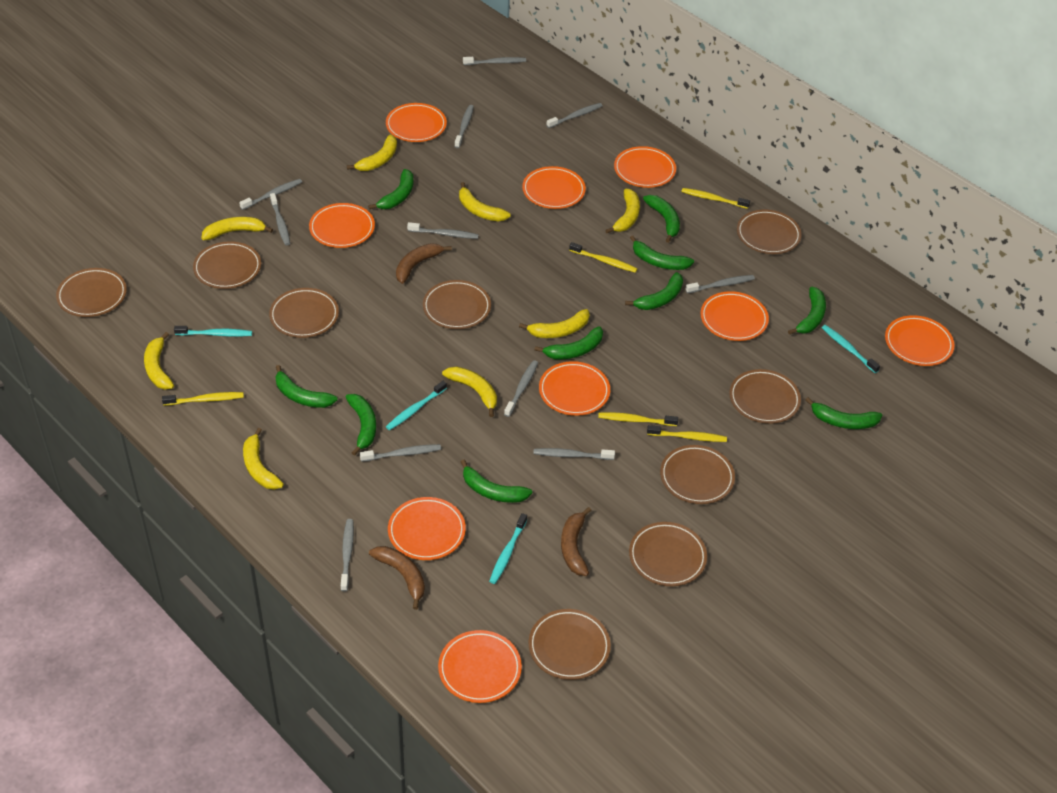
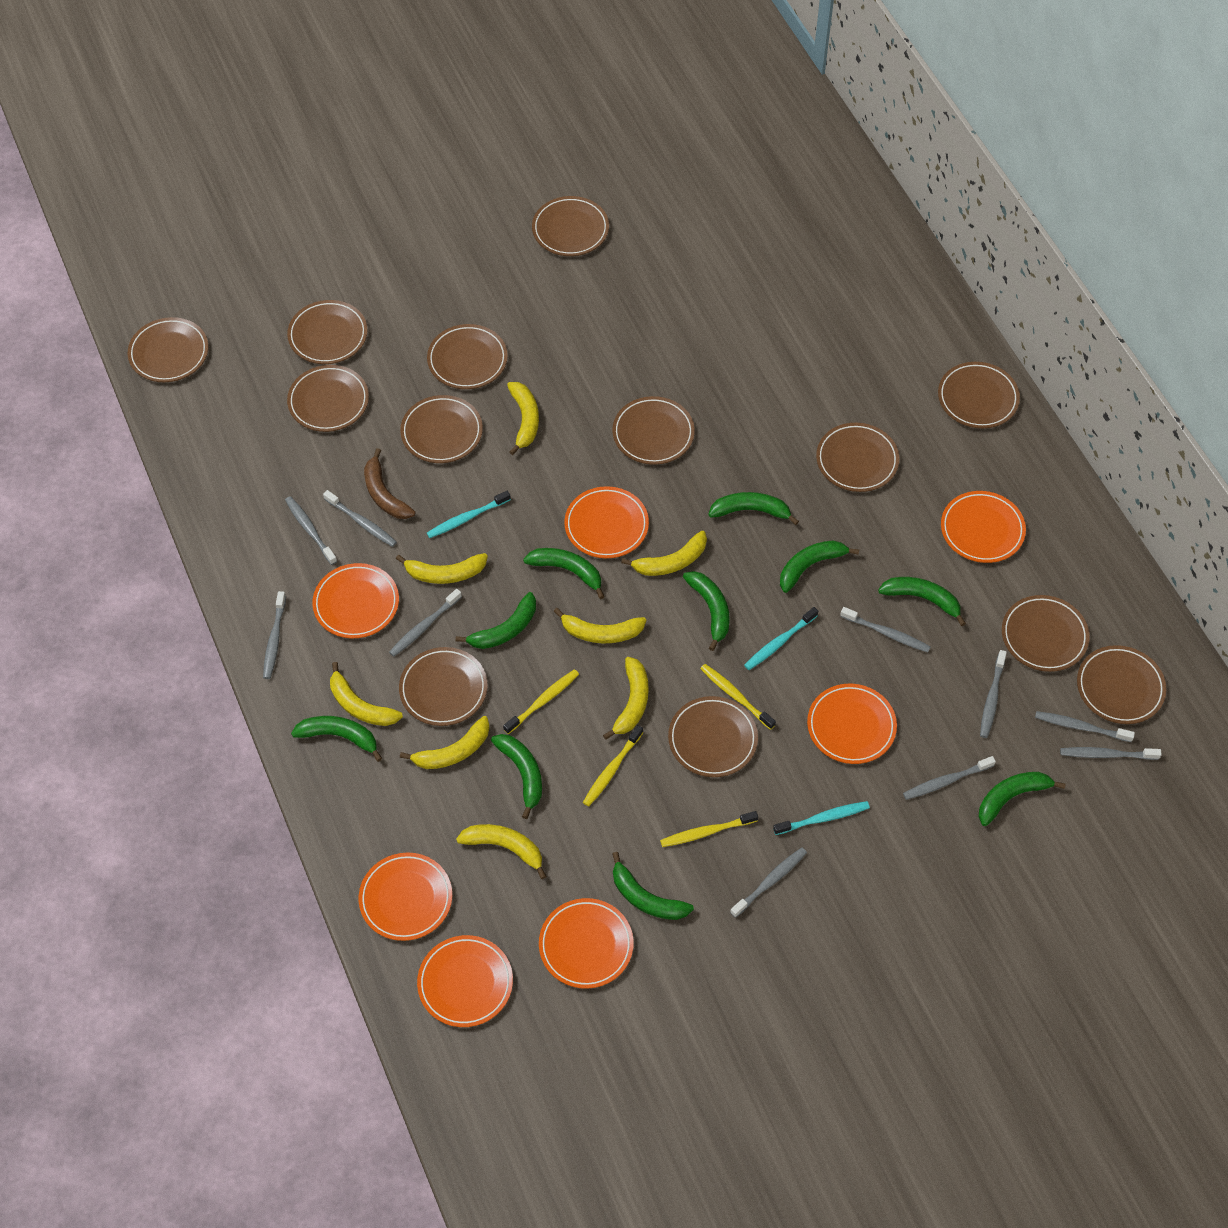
brown banana: 3 -> 1
brown plate: 9 -> 13
grey toothbrush: 11 -> 10
orange plate: 9 -> 7
turquoise toothbrush: 4 -> 3
yellow toothbrush: 5 -> 4

